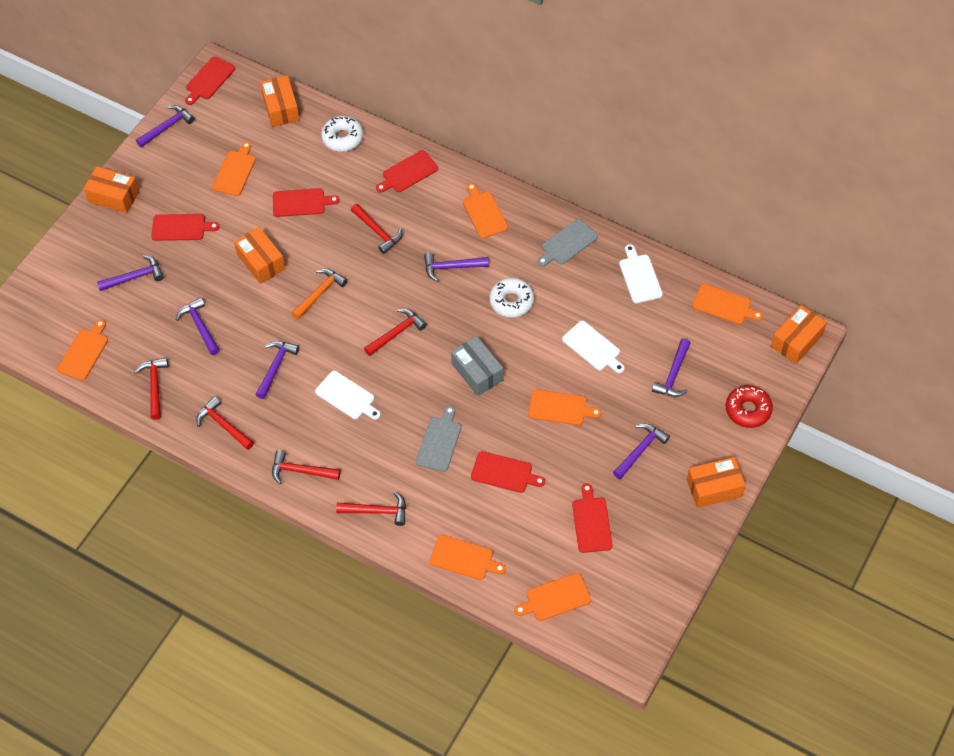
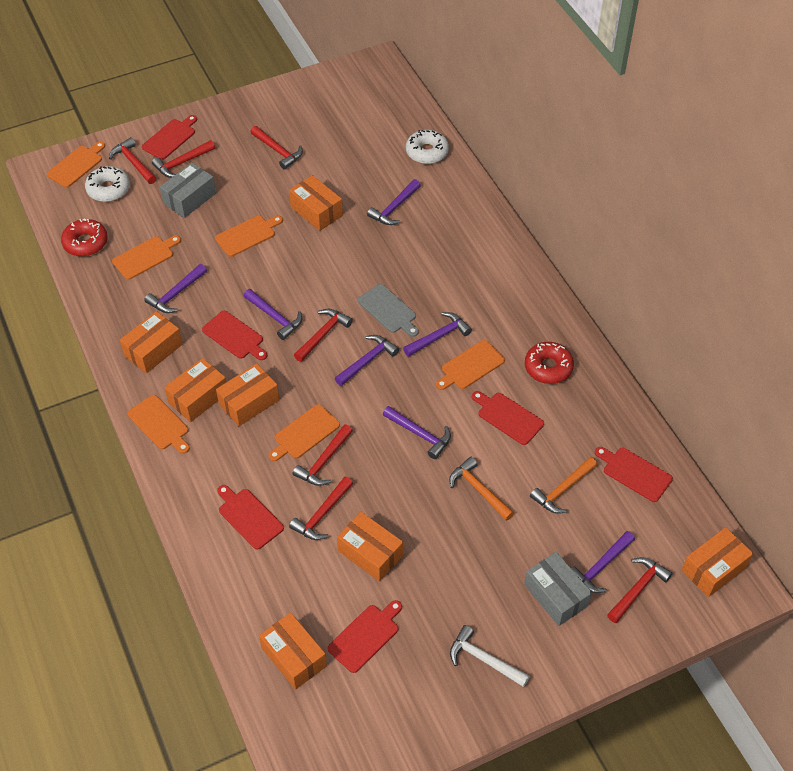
grey box: 1 -> 2
grey cutting board: 2 -> 1
orange box: 5 -> 7
orange cutting board: 7 -> 6
orange hammer: 1 -> 2
red donut: 1 -> 2
red hammer: 6 -> 7
white cutting board: 3 -> 0
white hammer: 0 -> 1

